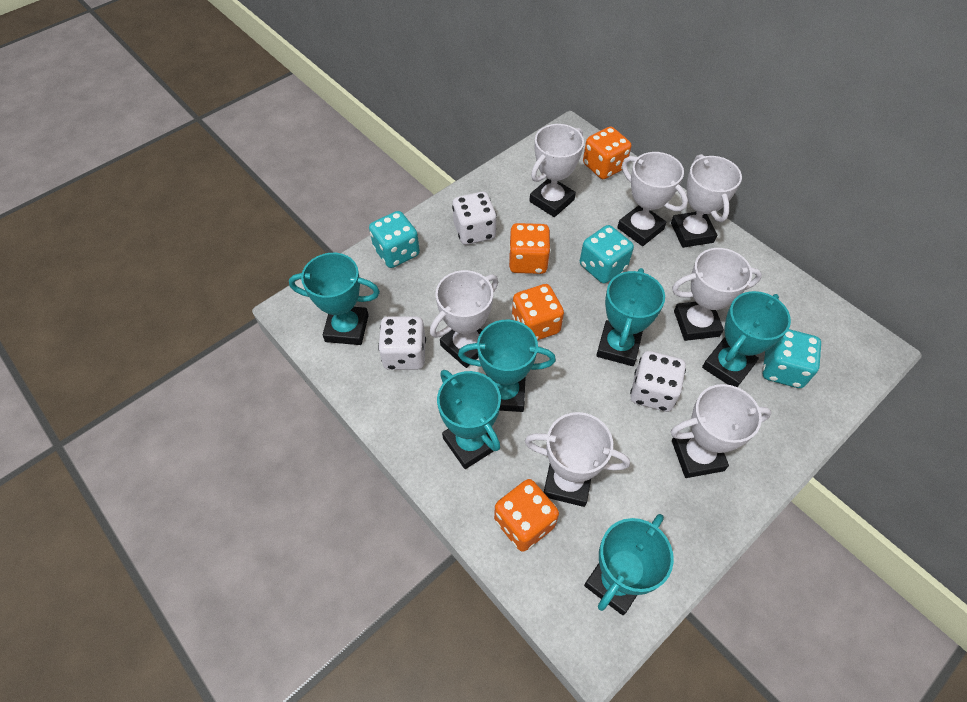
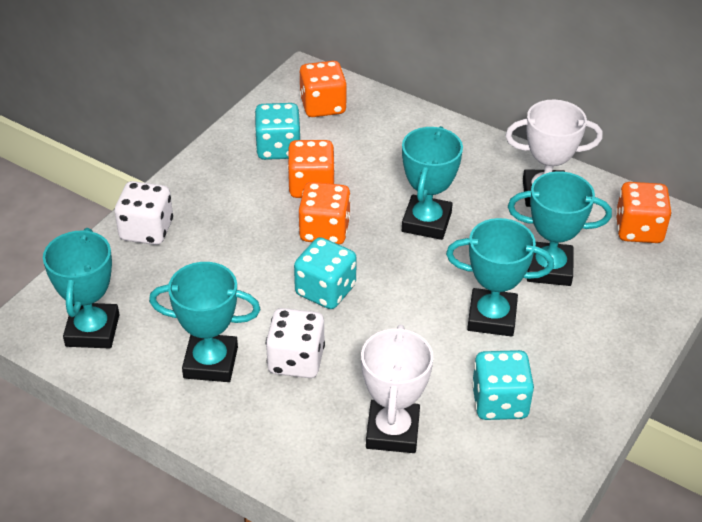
turquoise trophy: 6 -> 5
white dice: 3 -> 2
white trophy: 7 -> 2

